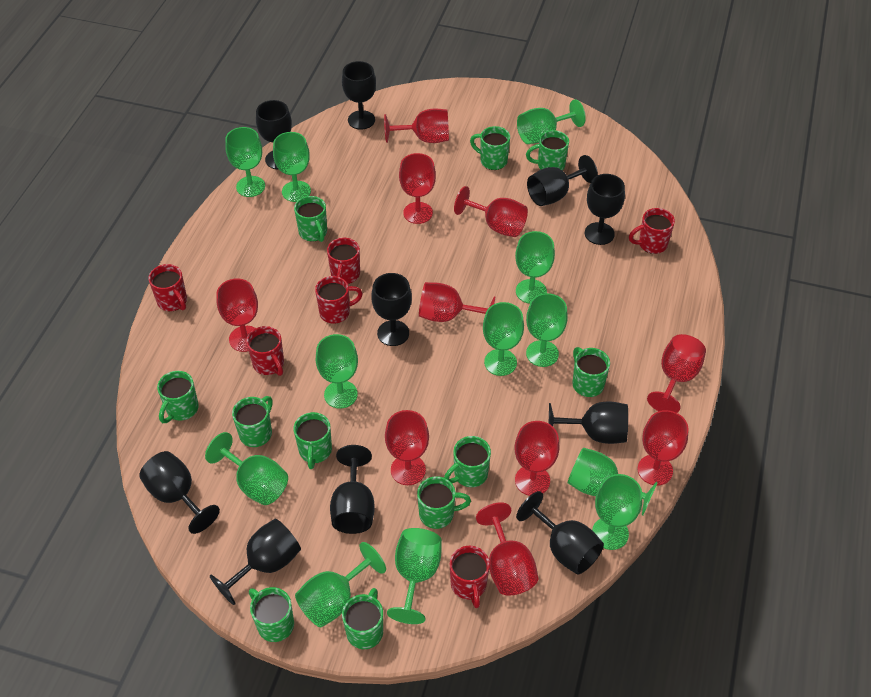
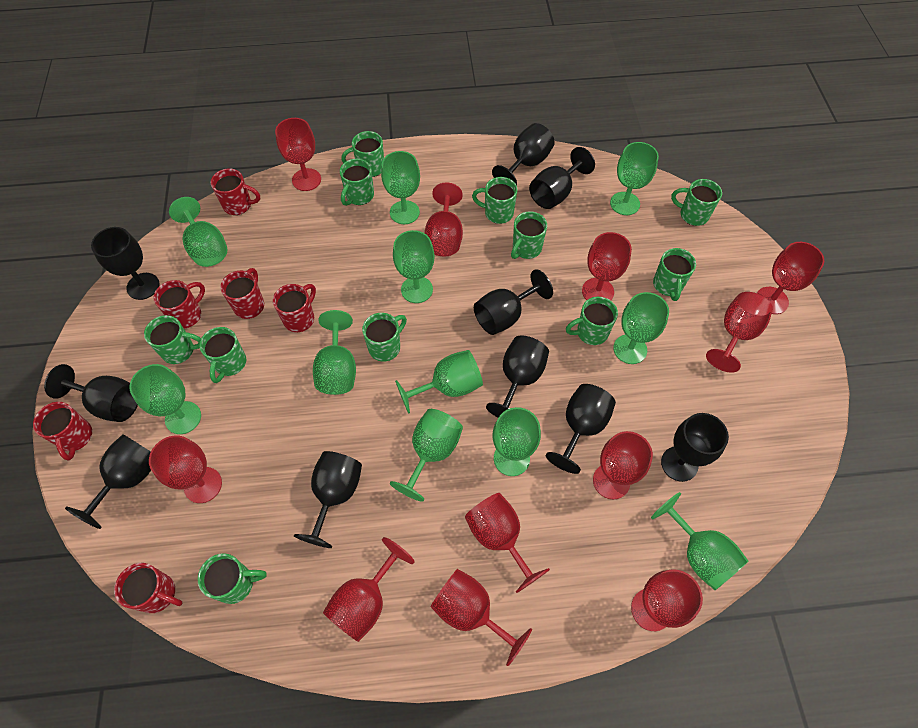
green goblet: 12 -> 11
red goblet: 10 -> 11

